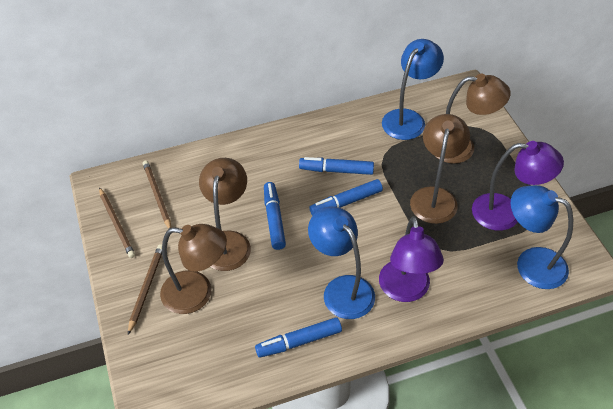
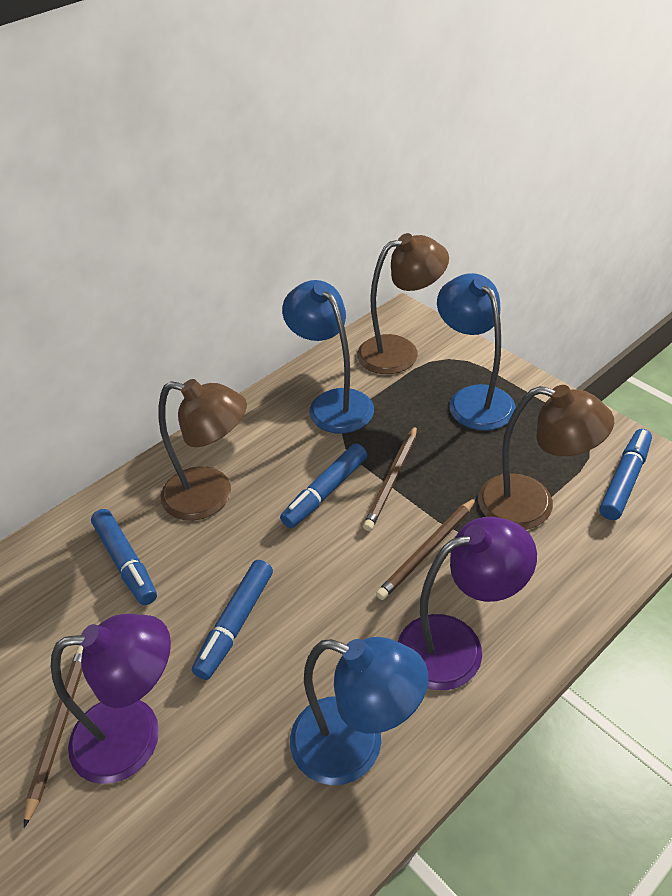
brown lamp: 4 -> 3

